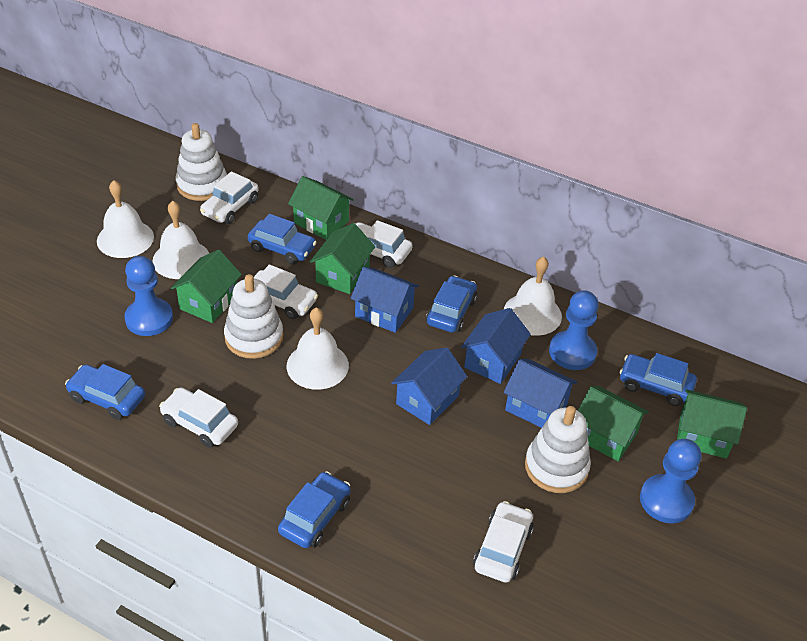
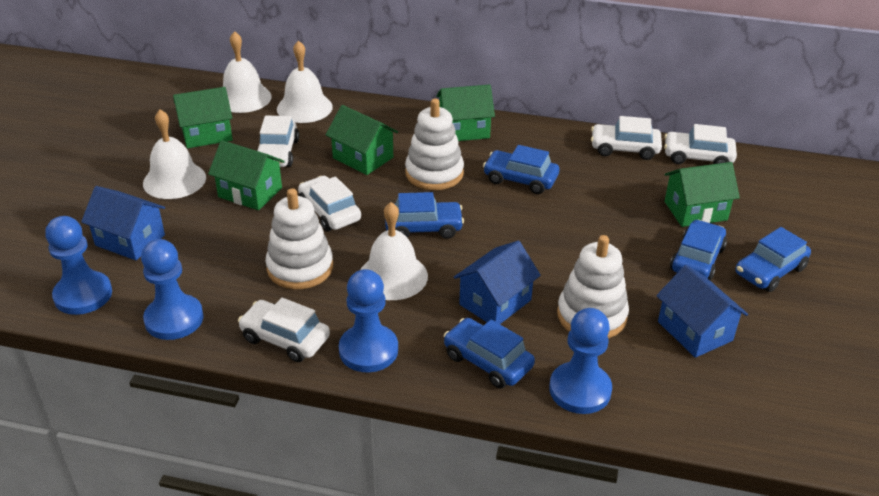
blue house: 4 -> 3
blue pawn: 3 -> 4

